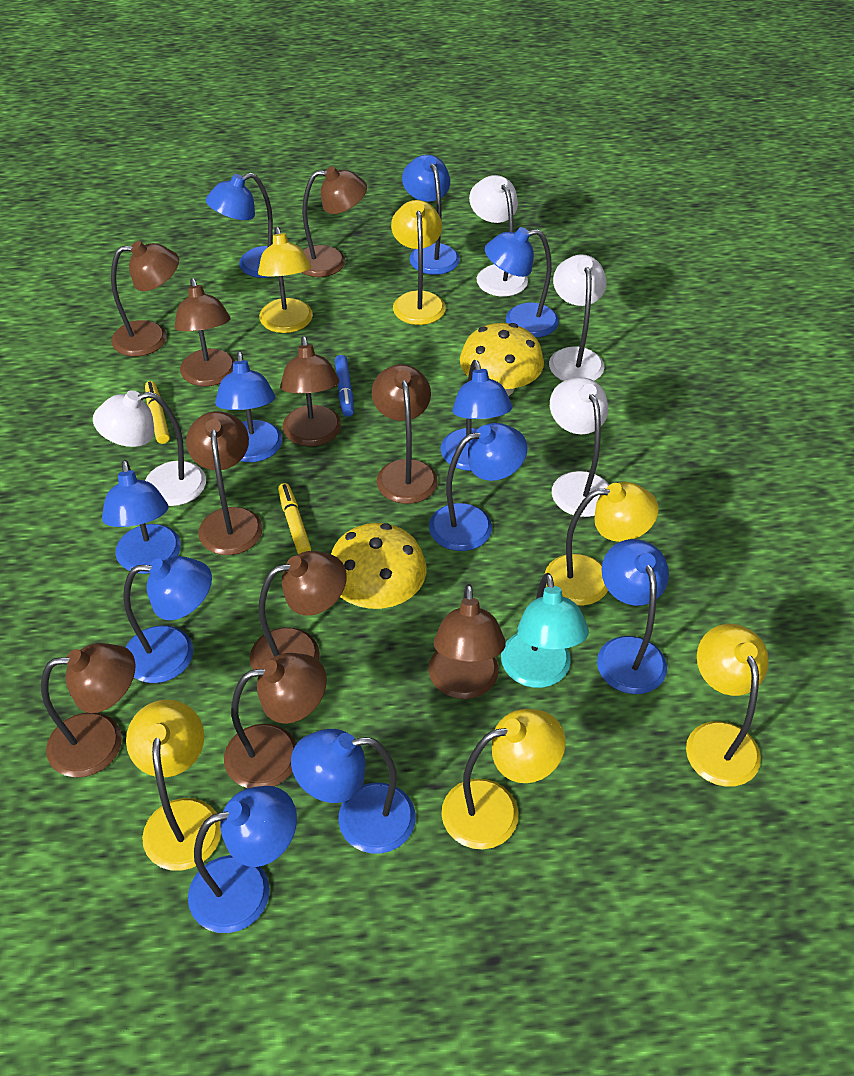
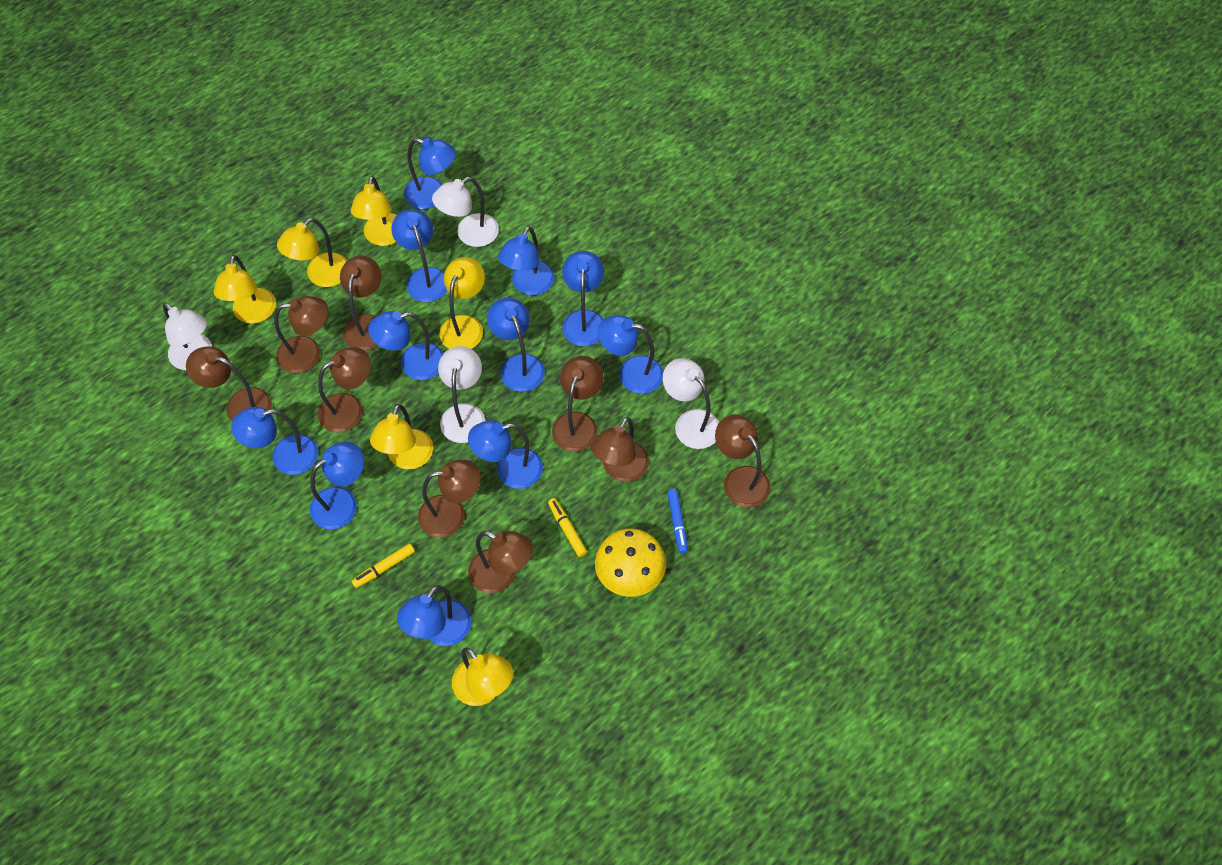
brown lamp: 10 -> 9
turquoise lamp: 1 -> 0
yellow mushroom: 2 -> 1

